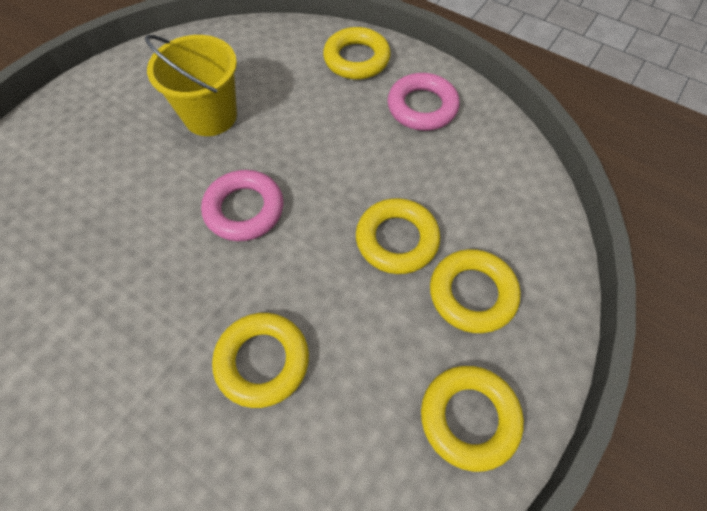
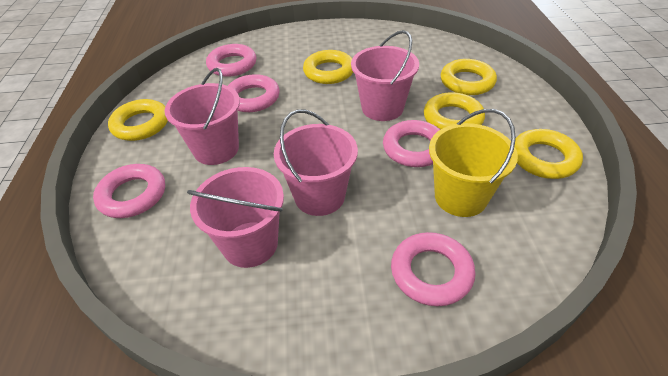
pink bucket: 0 -> 4
pink ring: 2 -> 5

